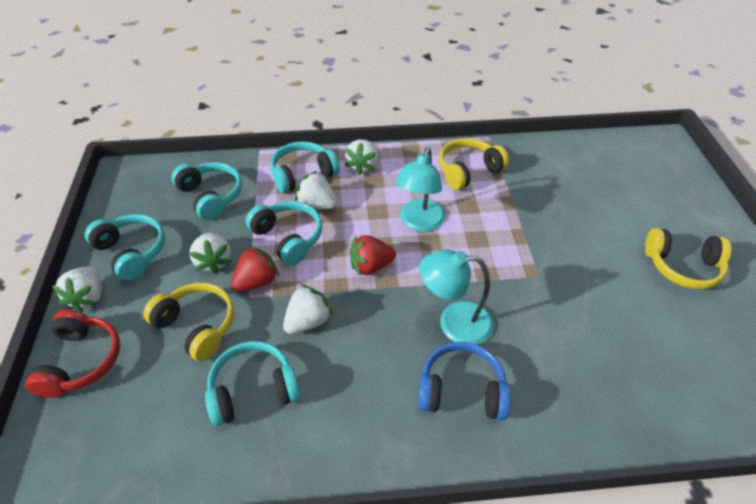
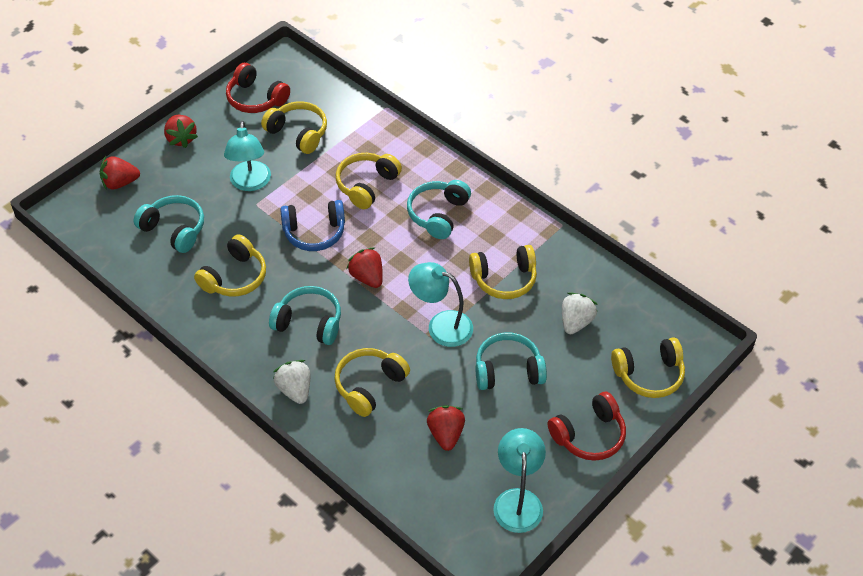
red headphones: 1 -> 2
red strawberry: 2 -> 4
turquoise headphones: 5 -> 4
turquoise lamp: 2 -> 3
white strawberry: 5 -> 2
yellow headphones: 3 -> 6

